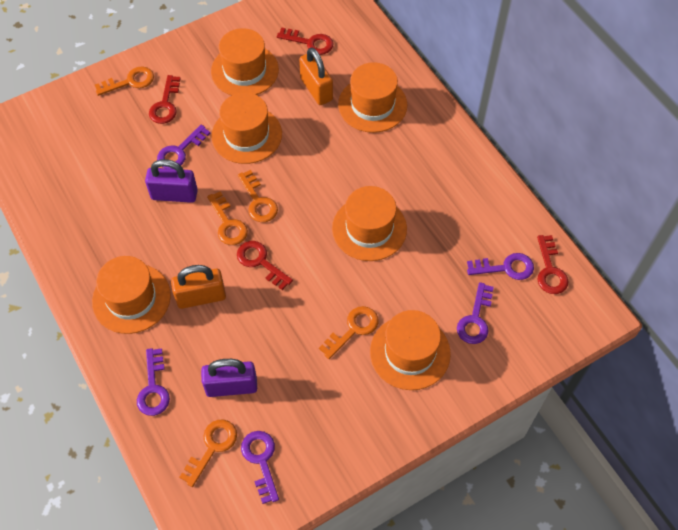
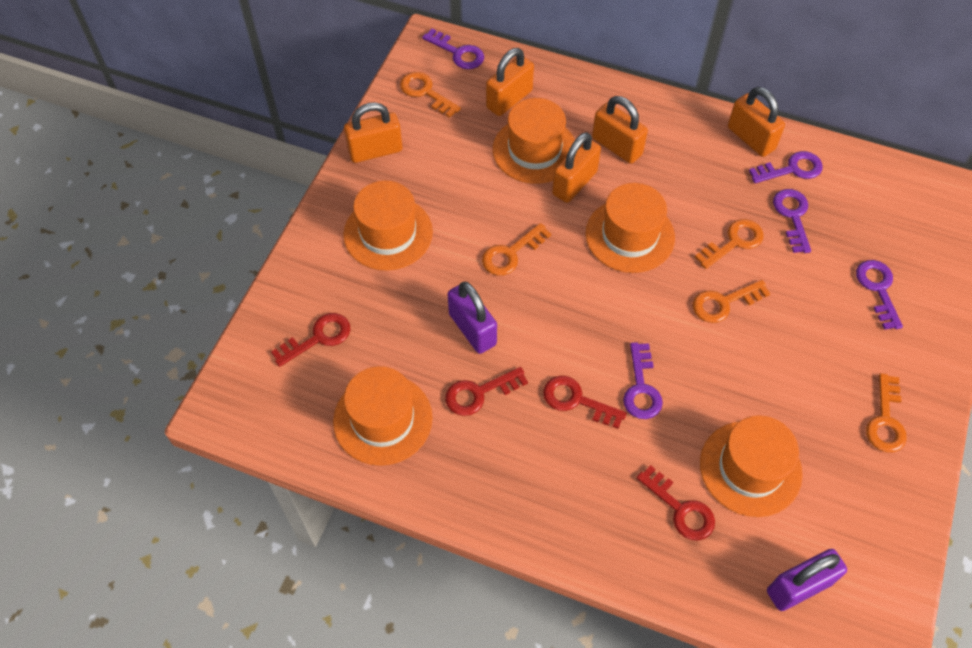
orange hat: 6 -> 5
orange padlock: 2 -> 5

